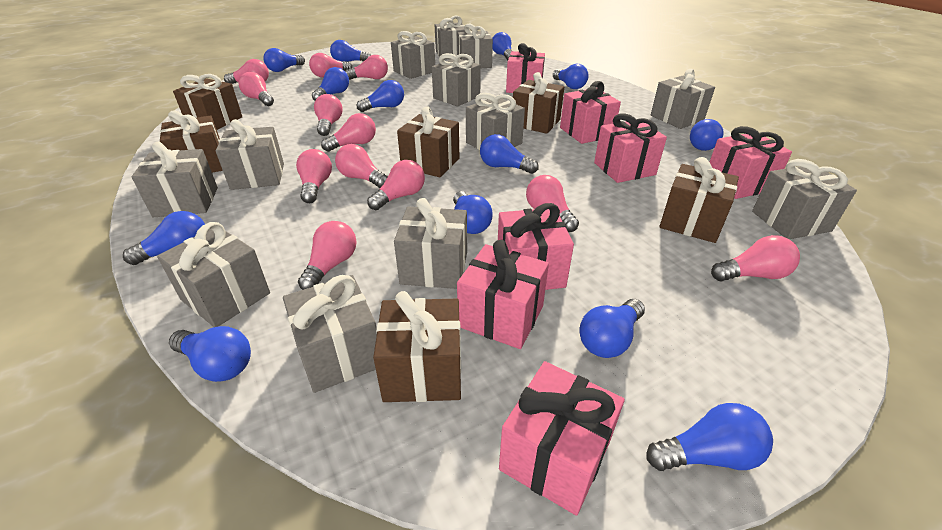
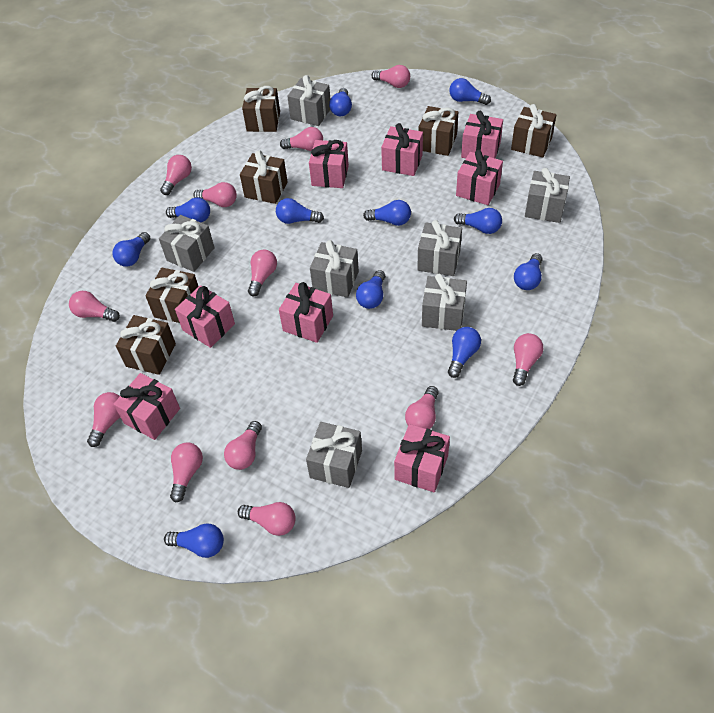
blue light bulb: 13 -> 11
grey gift: 12 -> 7
pink gift: 7 -> 8

